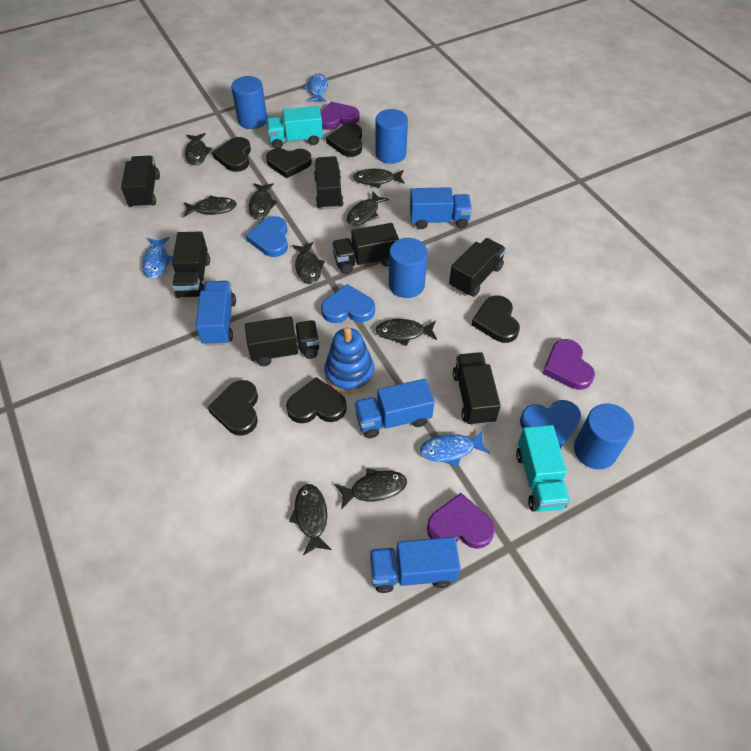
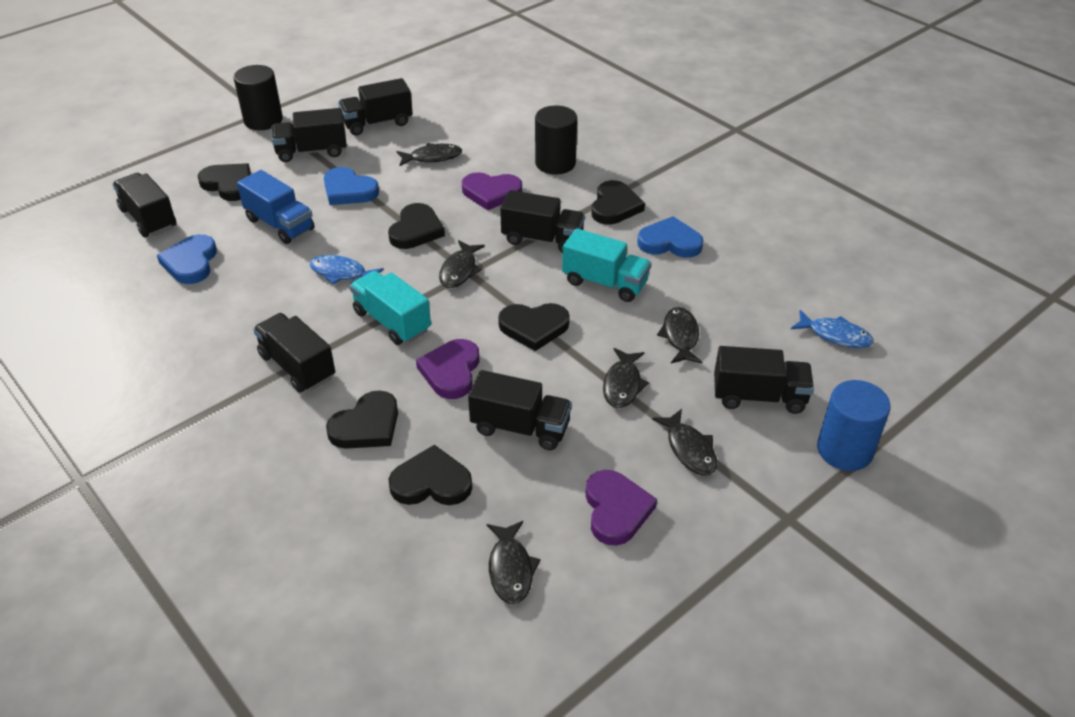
black cylinder: 0 -> 2
black fish: 9 -> 6
blue cylinder: 4 -> 1
blue fish: 3 -> 2
blue stacking toy: 1 -> 0
blue truck: 4 -> 1

